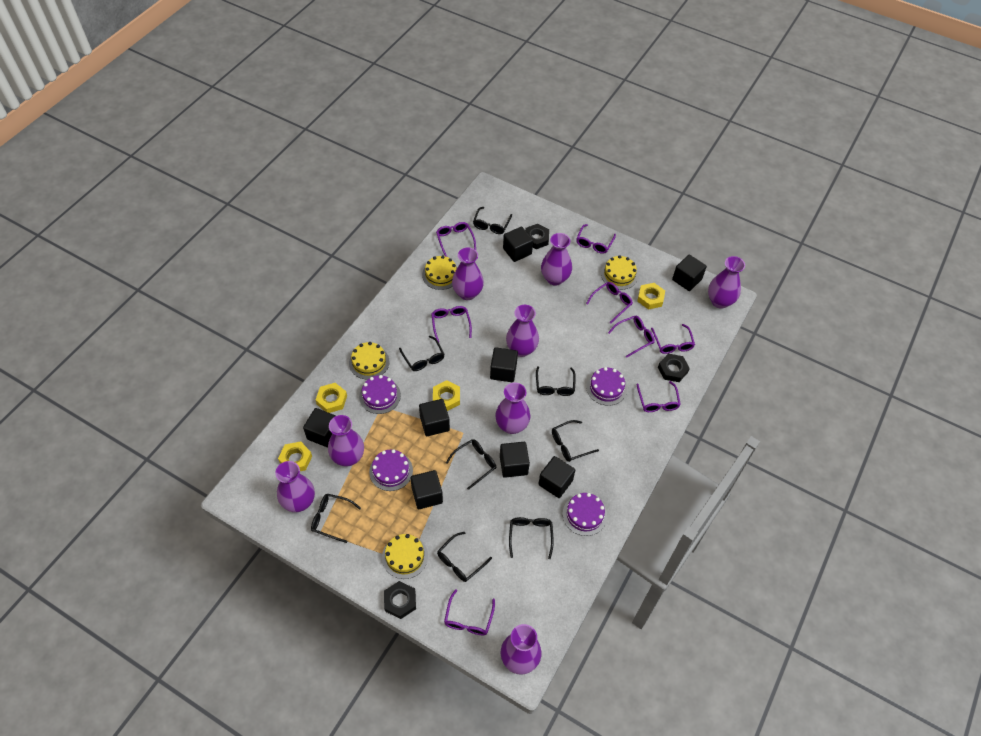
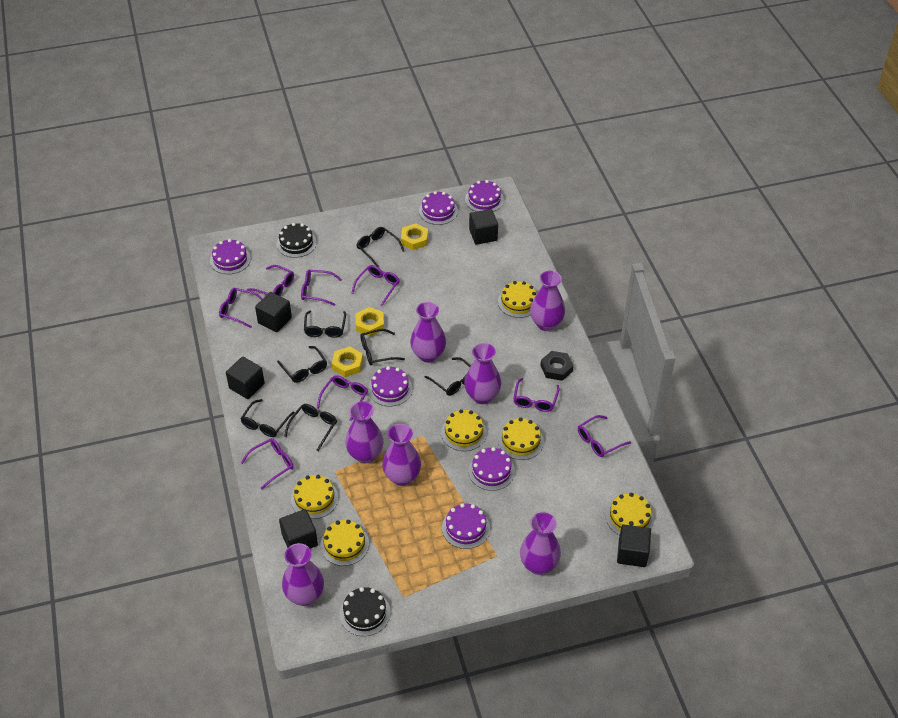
black cake: 0 -> 2
black cube: 8 -> 5
black glasses: 8 -> 7
black nut: 3 -> 1
purple cake: 4 -> 6
purple vase: 8 -> 7
yellow cake: 4 -> 6
yellow nut: 4 -> 3

